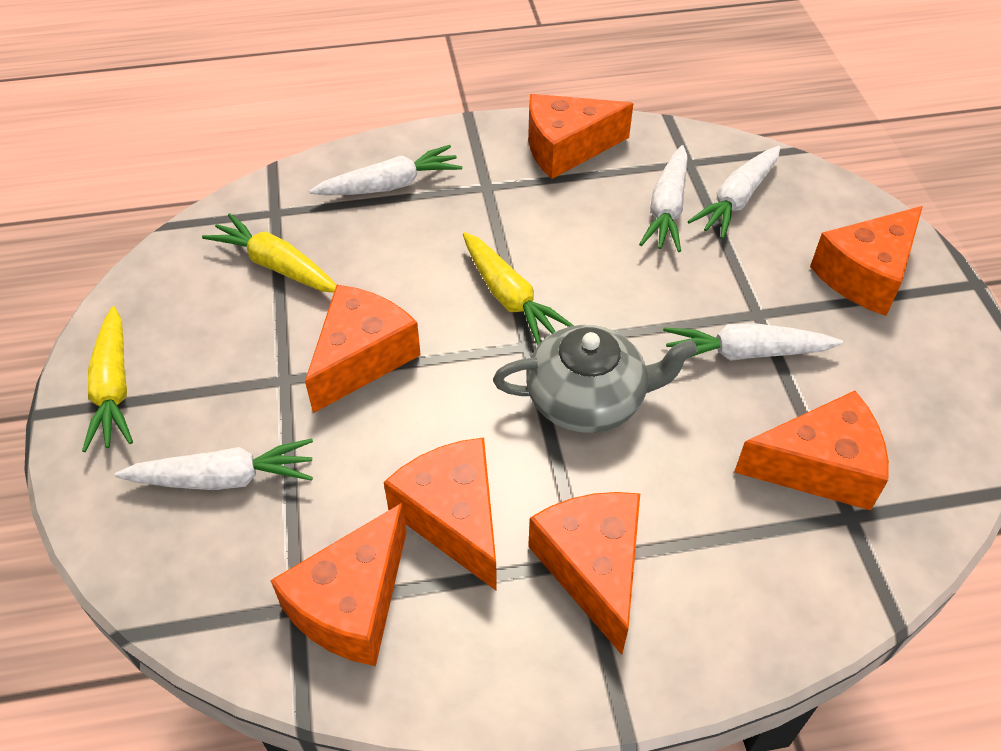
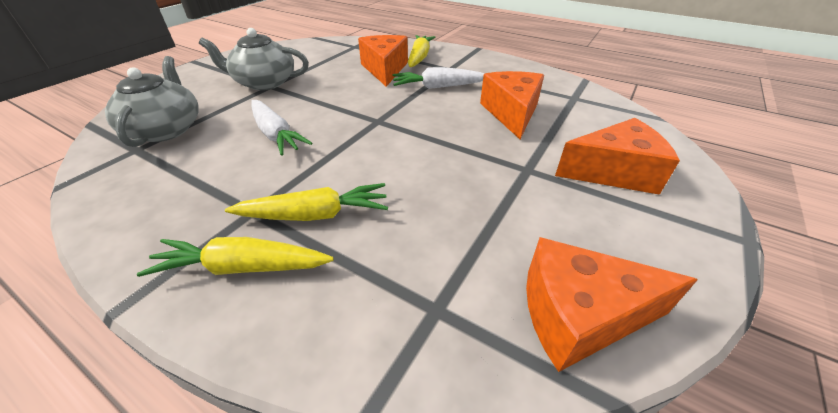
grey teapot: 1 -> 2
orange cheese: 7 -> 4
white carrot: 5 -> 2

